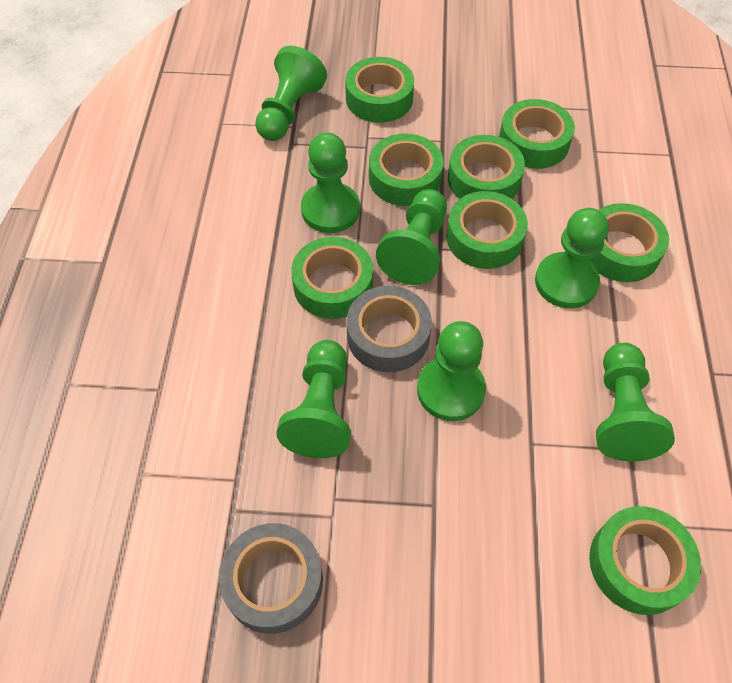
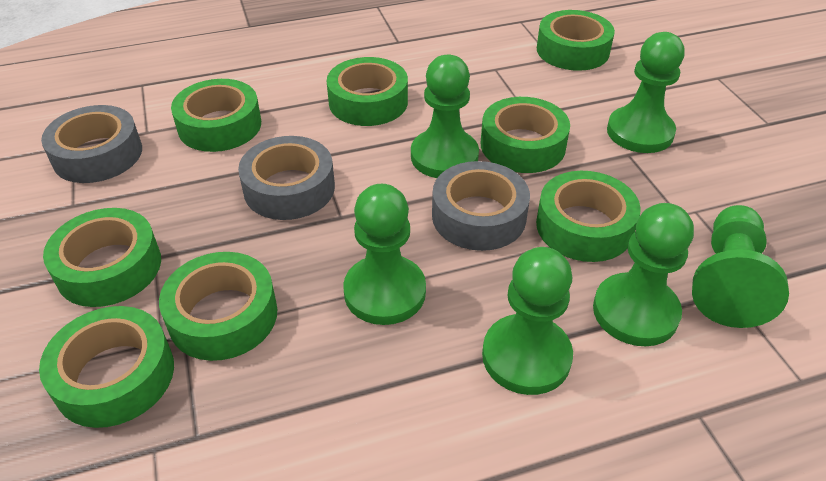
green pawn: 7 -> 6
grey tape: 2 -> 3

